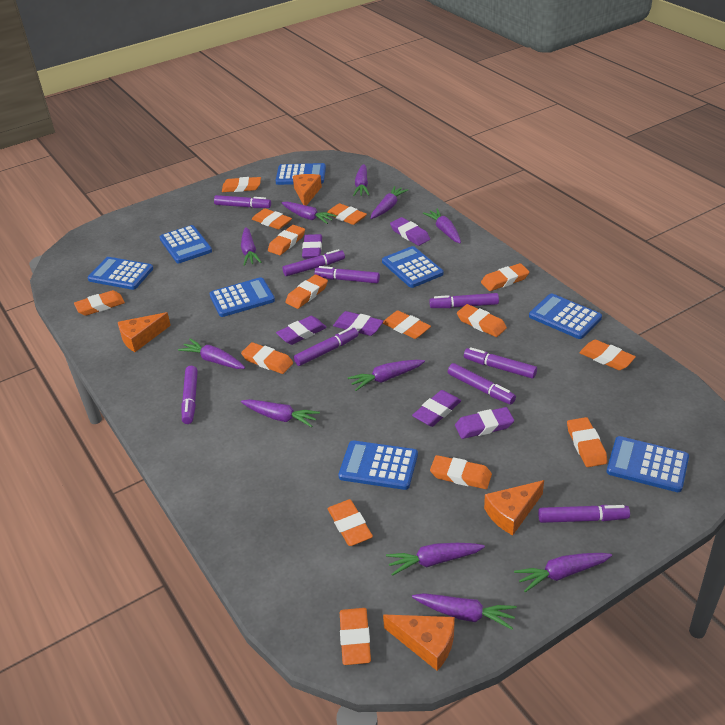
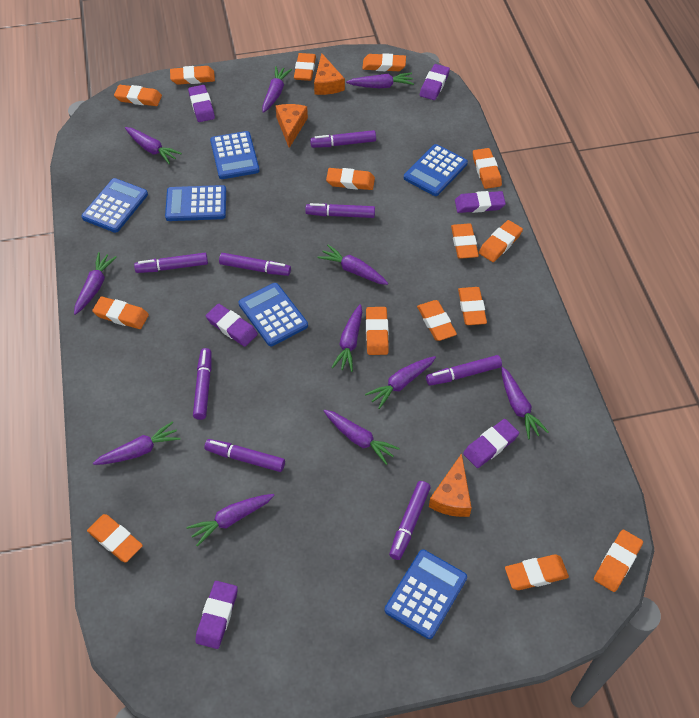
blue calculator: 8 -> 6
orange cheese: 4 -> 3
purple marker: 9 -> 8

